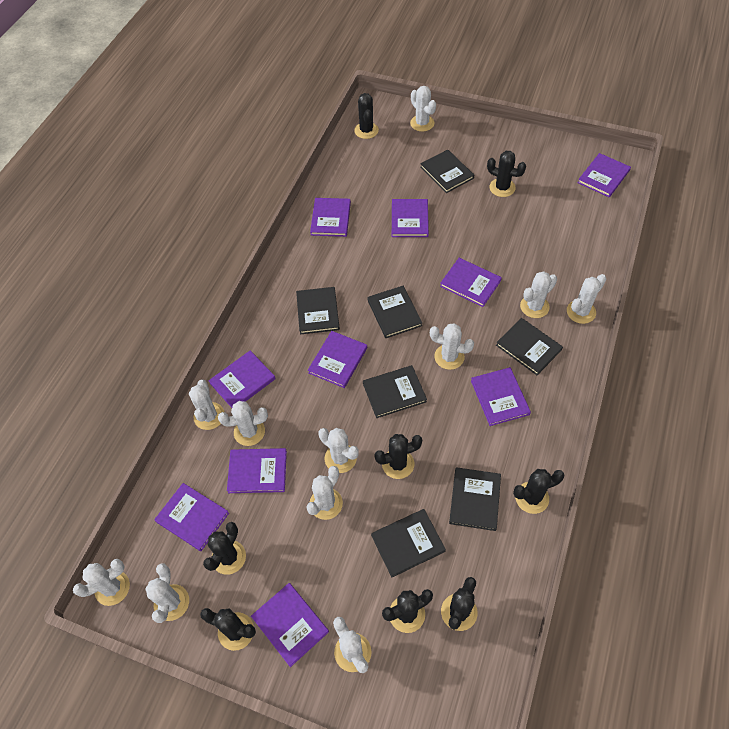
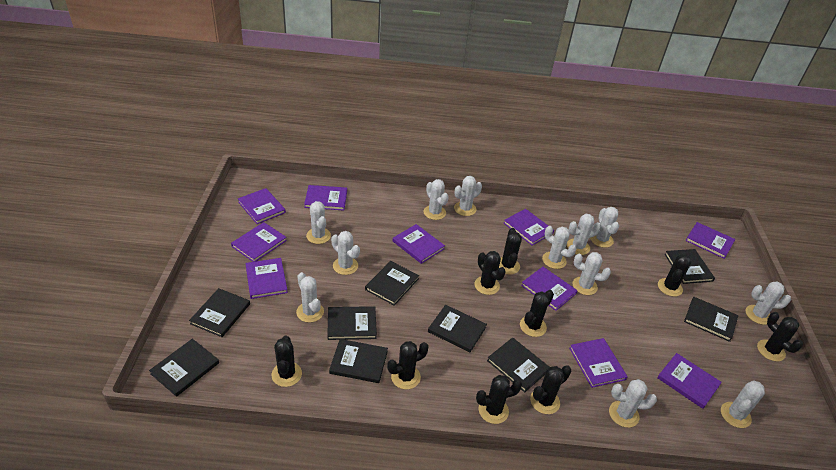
black book: 7 -> 9
black cactus: 8 -> 9
white cactus: 11 -> 12

